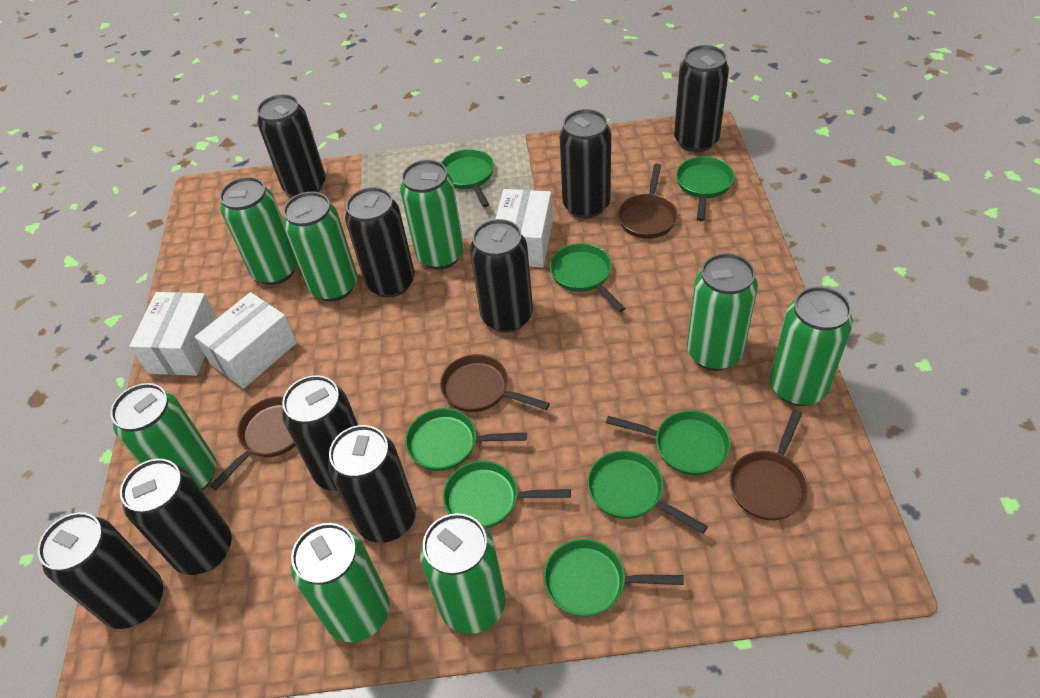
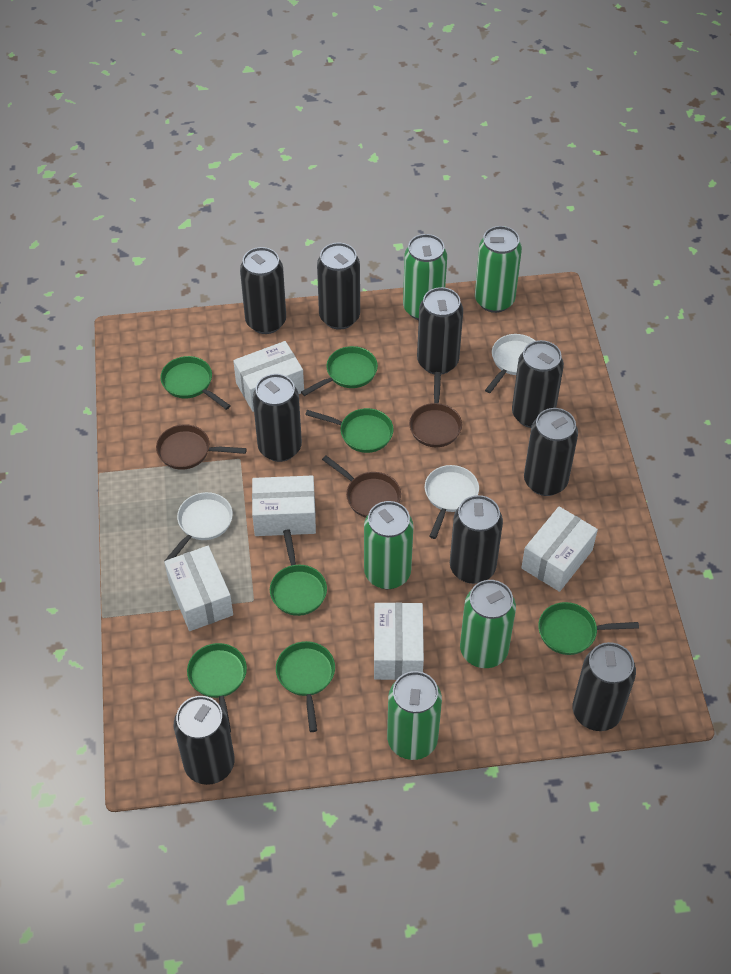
brown pan: 4 -> 3
green can: 8 -> 5
green pan: 8 -> 7
white box: 3 -> 5
white pan: 0 -> 3

